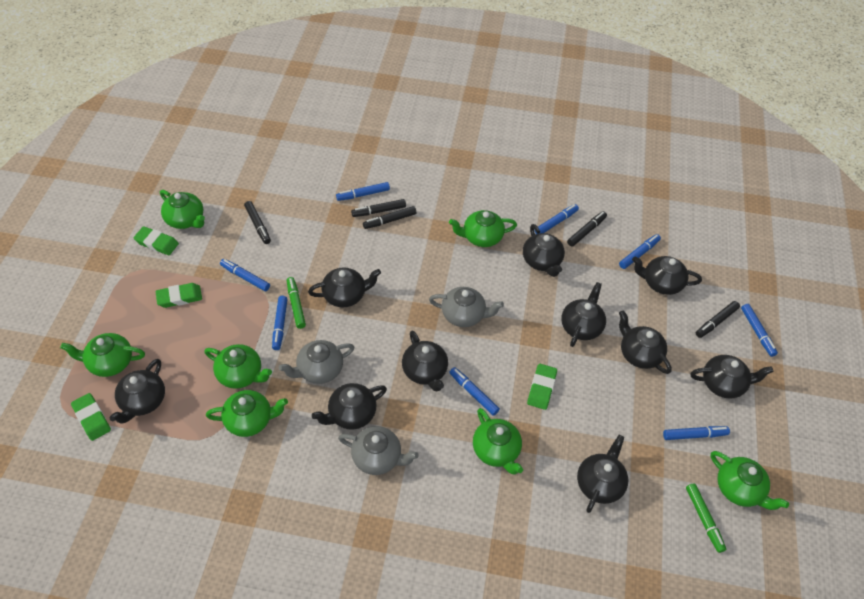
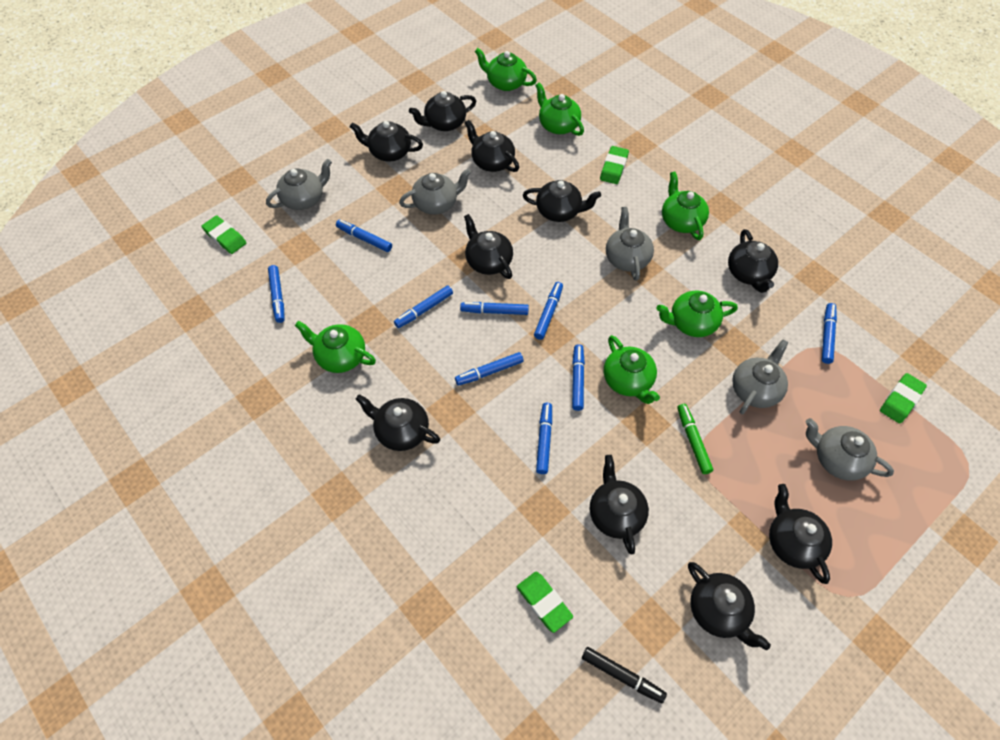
black marker: 5 -> 1
blue marker: 8 -> 9
green marker: 2 -> 1
green teapot: 7 -> 6
grey teapot: 3 -> 5

